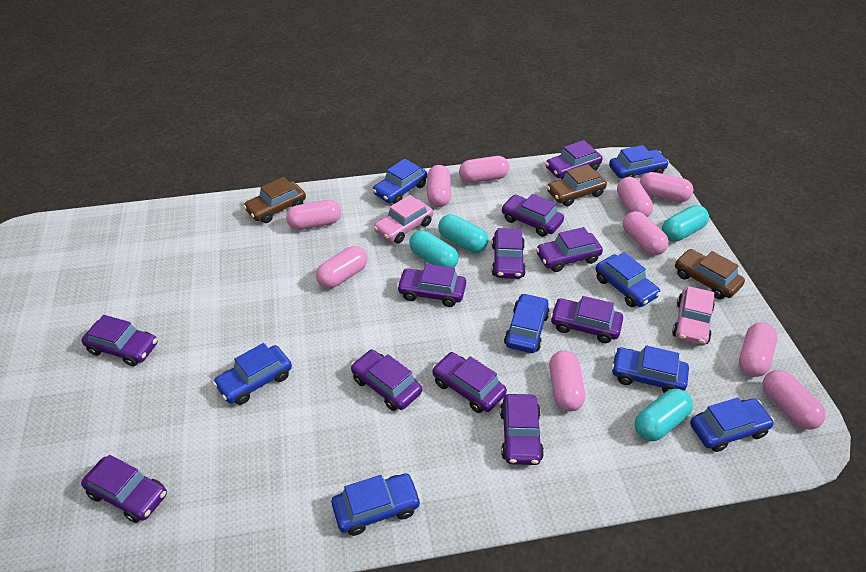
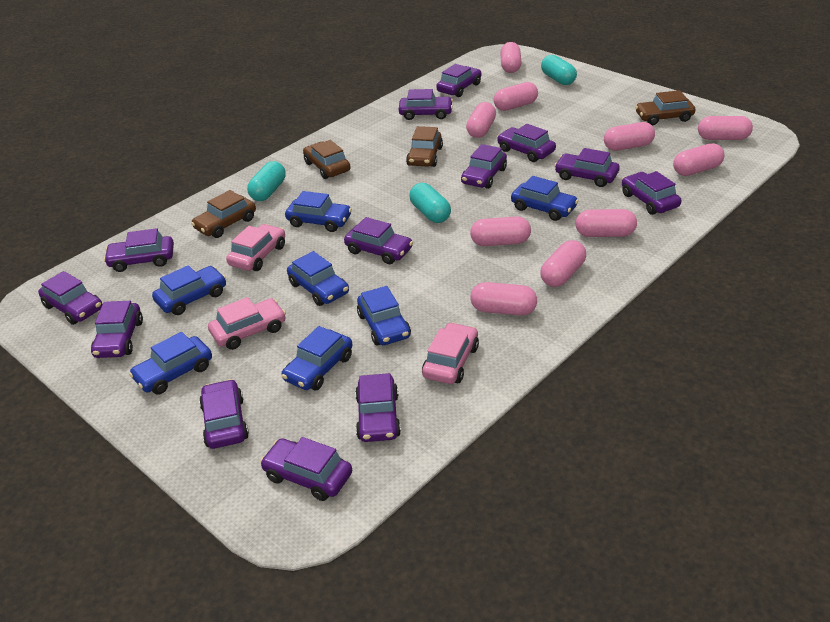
blue car: 8 -> 7
brown car: 3 -> 4
pink car: 2 -> 3
purple car: 11 -> 13
turquoise capsule: 4 -> 3

